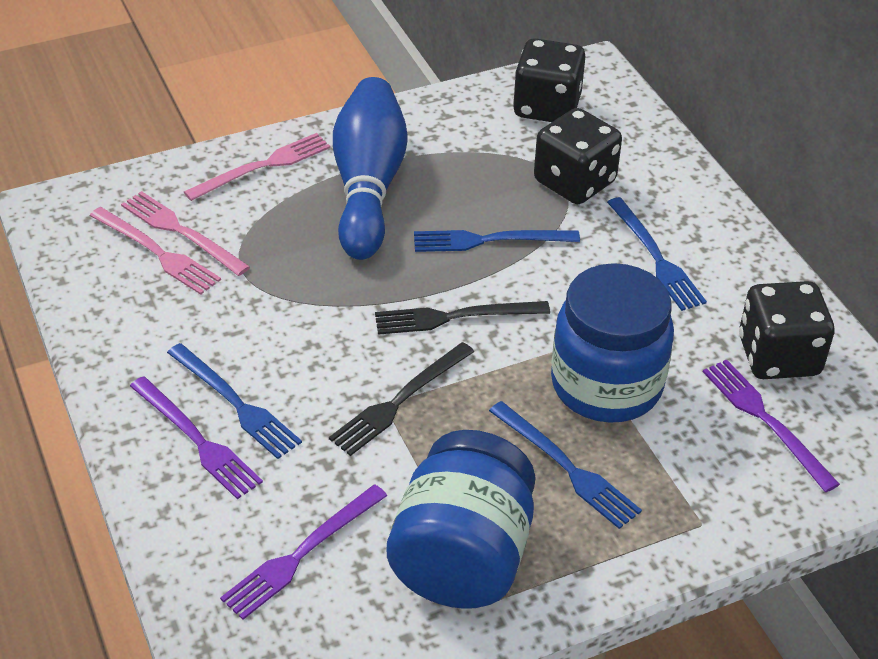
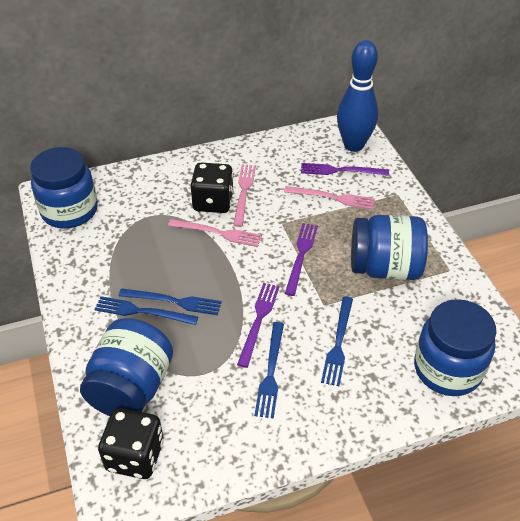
black dice: 3 -> 2
black fork: 2 -> 0
blue jar: 2 -> 4

